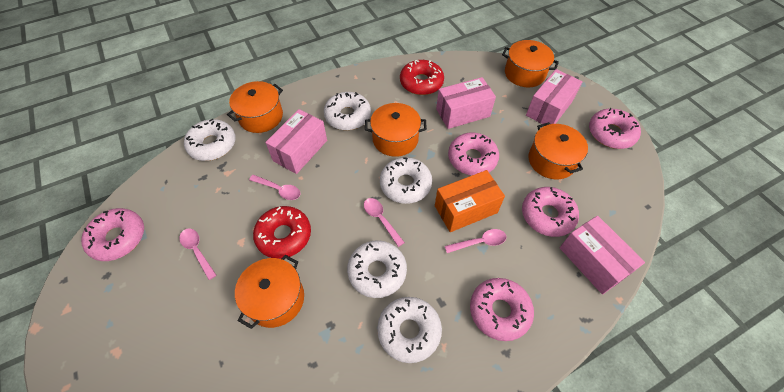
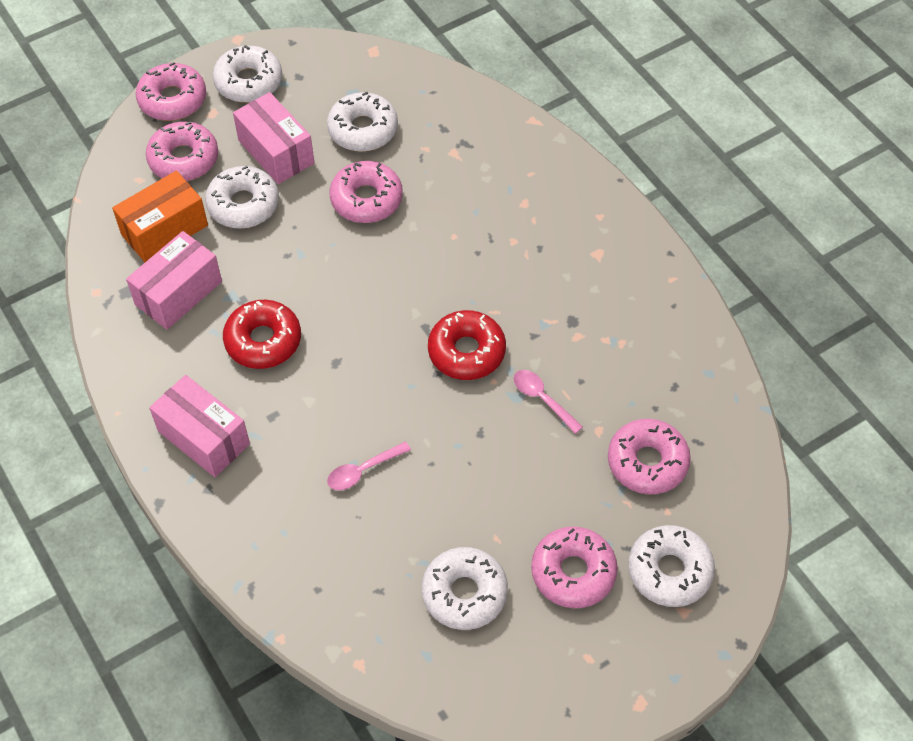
orange pot: 5 -> 0
pink box: 4 -> 3
pink spoon: 4 -> 2

